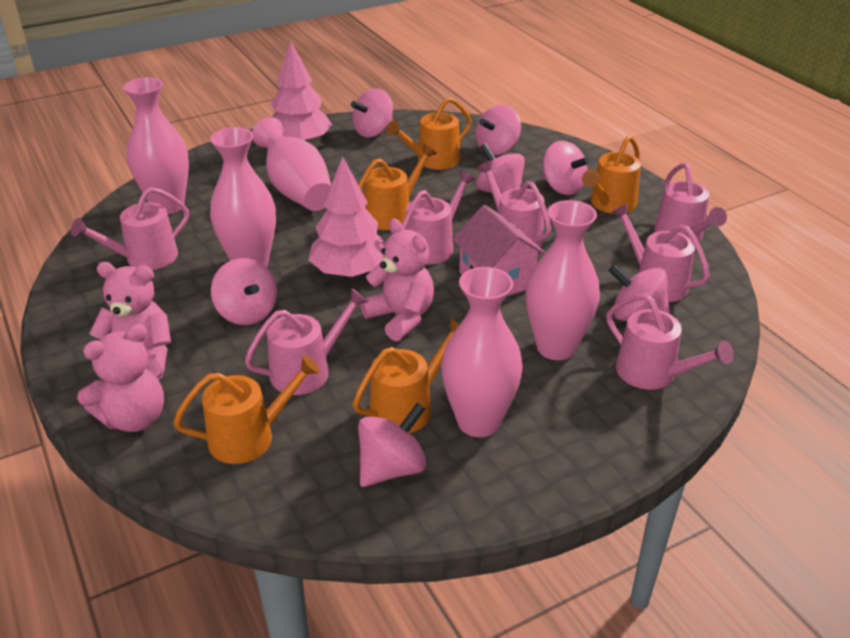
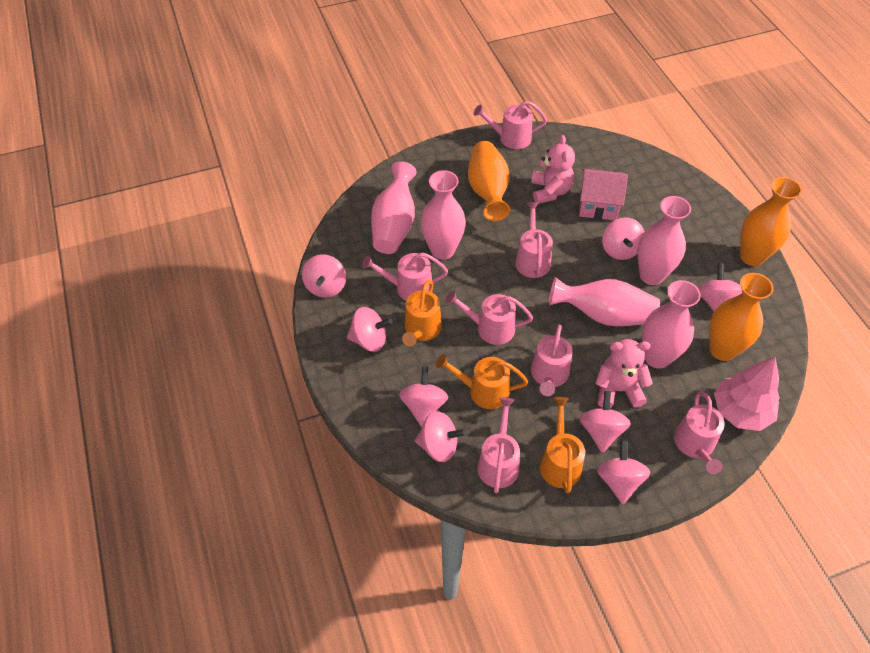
orange vase: 0 -> 3
orange watering can: 5 -> 3
pink spinning top: 7 -> 8
pink teddy bear: 3 -> 2
pink tree: 2 -> 1

